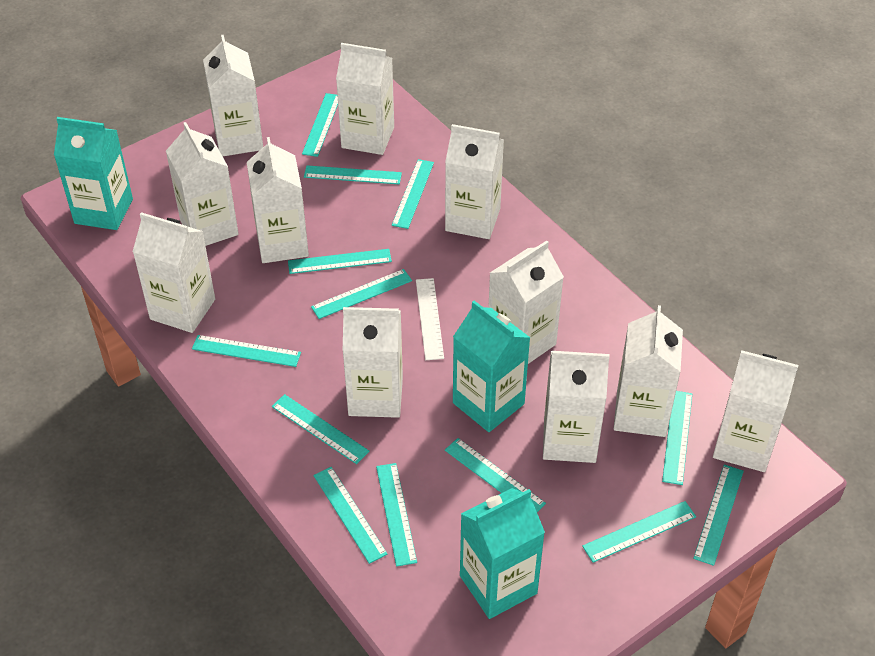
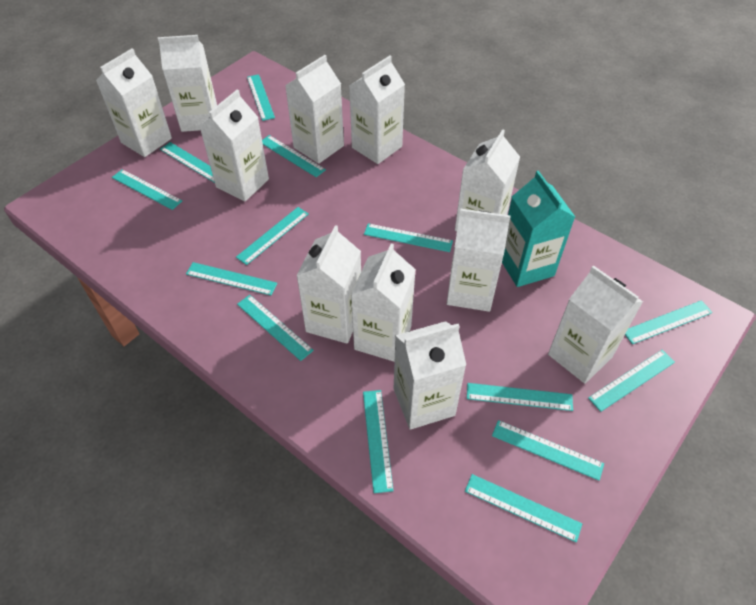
turquoise carton: 3 -> 1
turquoise ruler: 13 -> 14
white ruler: 1 -> 0

